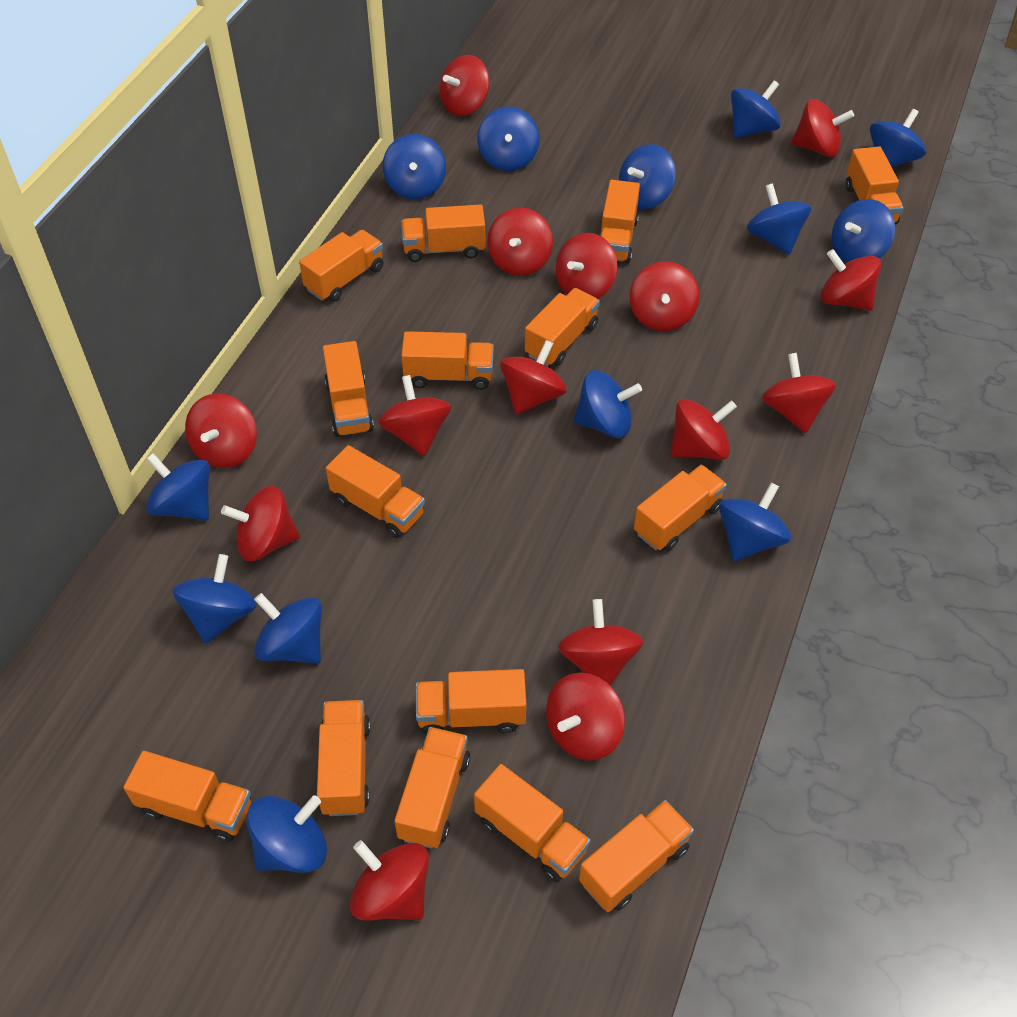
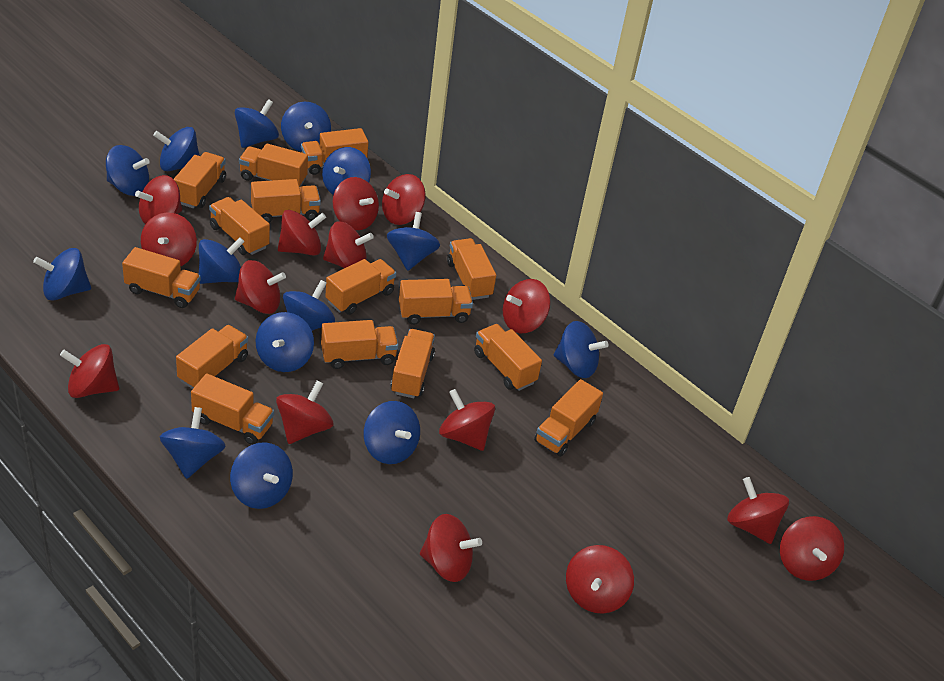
blue spinning top: 13 -> 14

